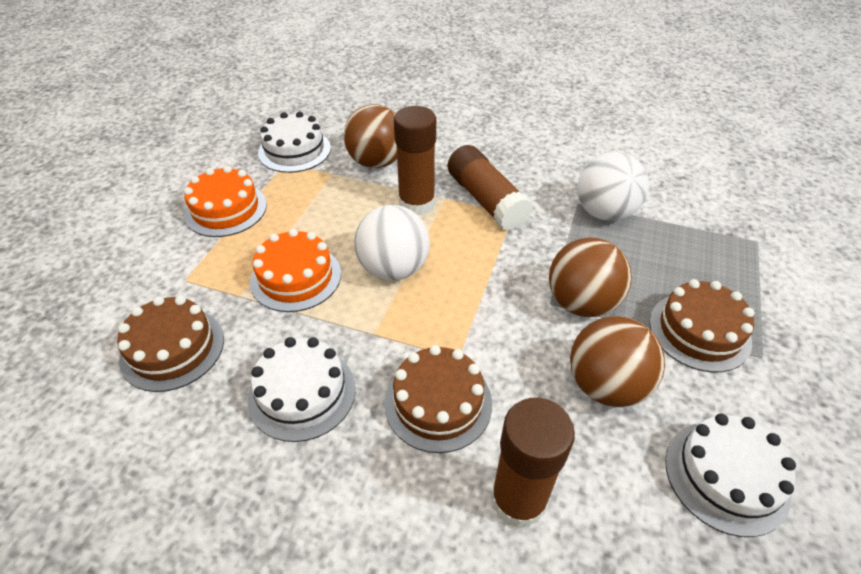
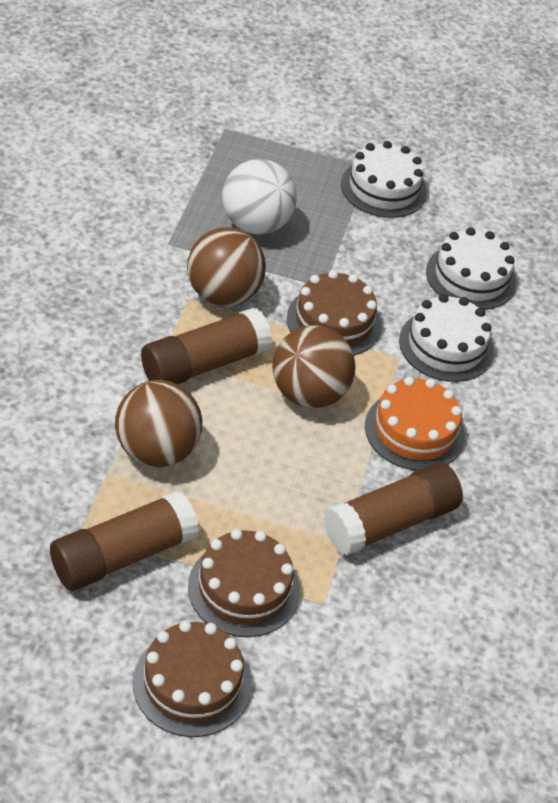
orange cake: 2 -> 1
white ball: 2 -> 1

